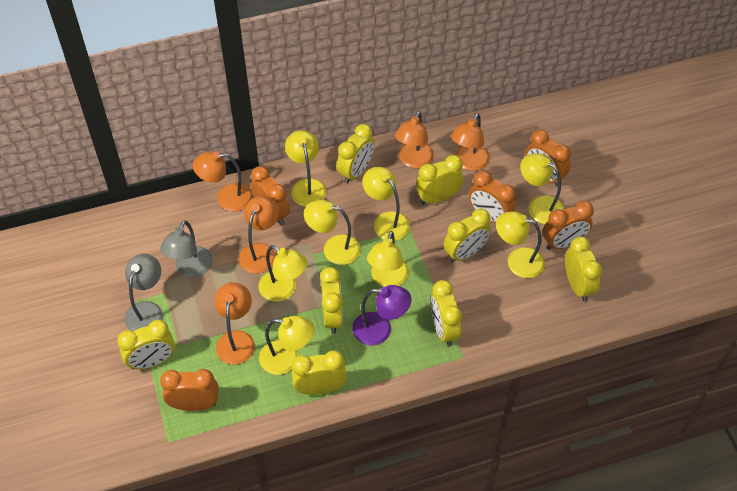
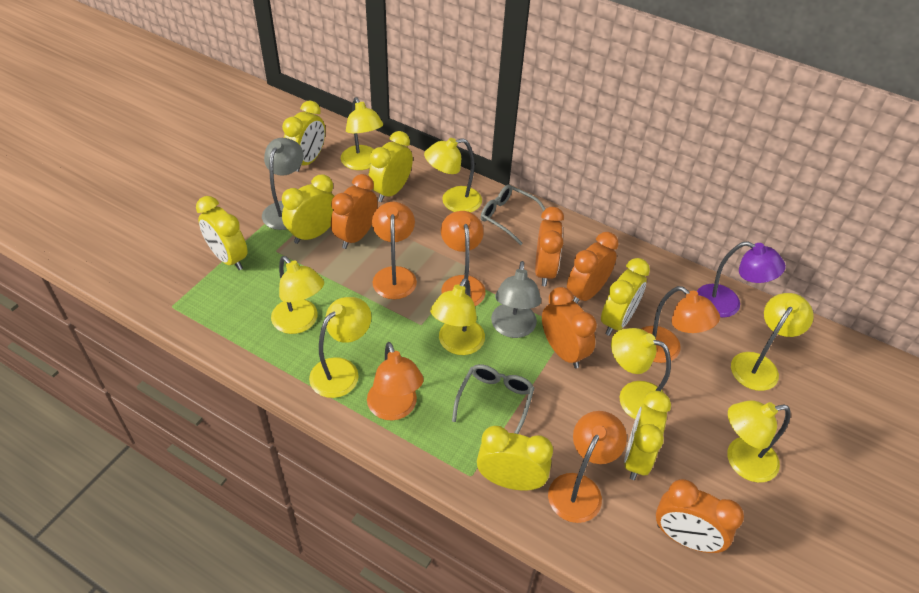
grey glasses: 0 -> 2
yellow clock: 8 -> 7

